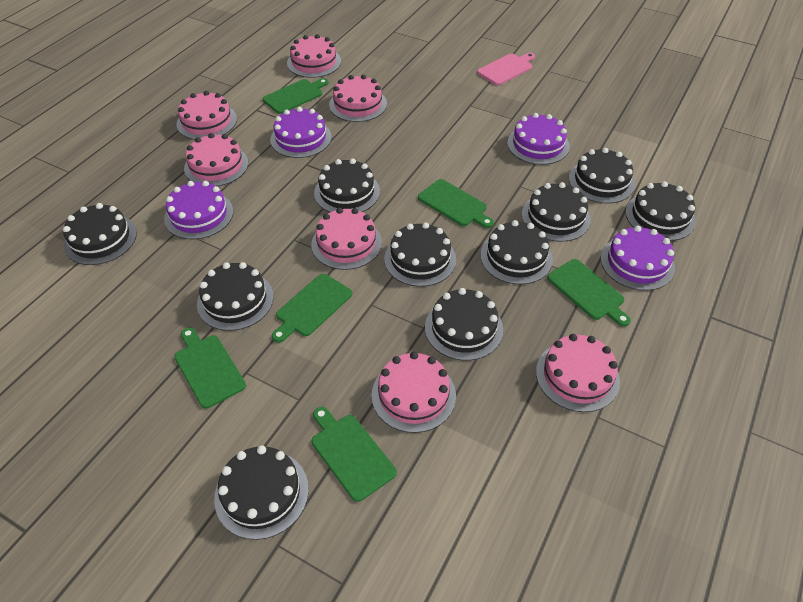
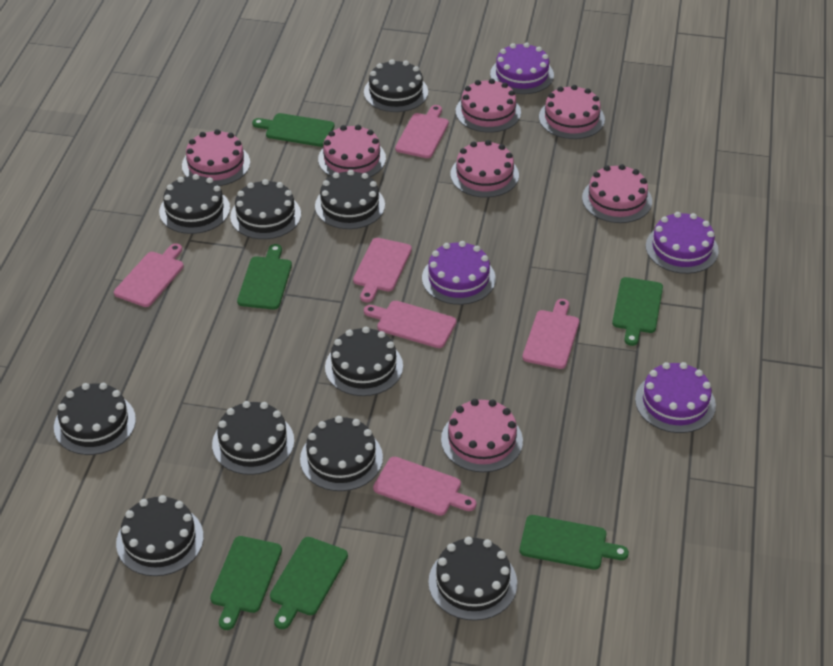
pink cutting board: 1 -> 6

